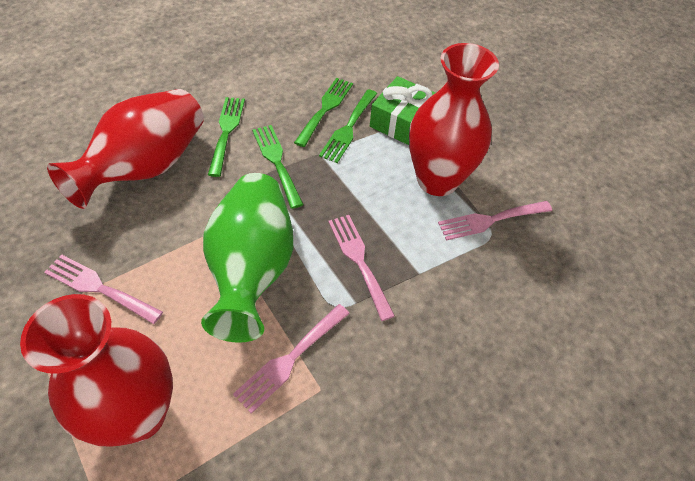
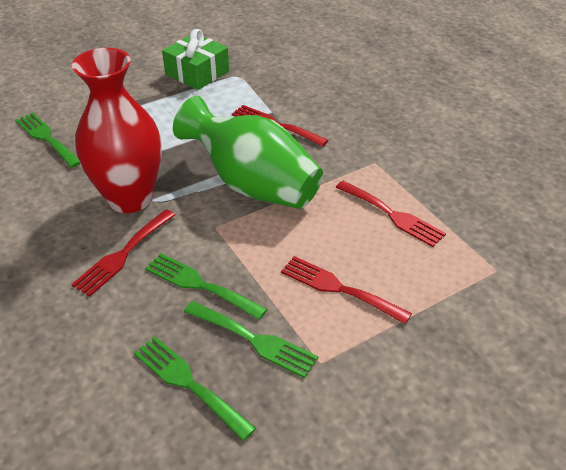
pink fork: 4 -> 0
red fork: 0 -> 4
red vase: 3 -> 1

